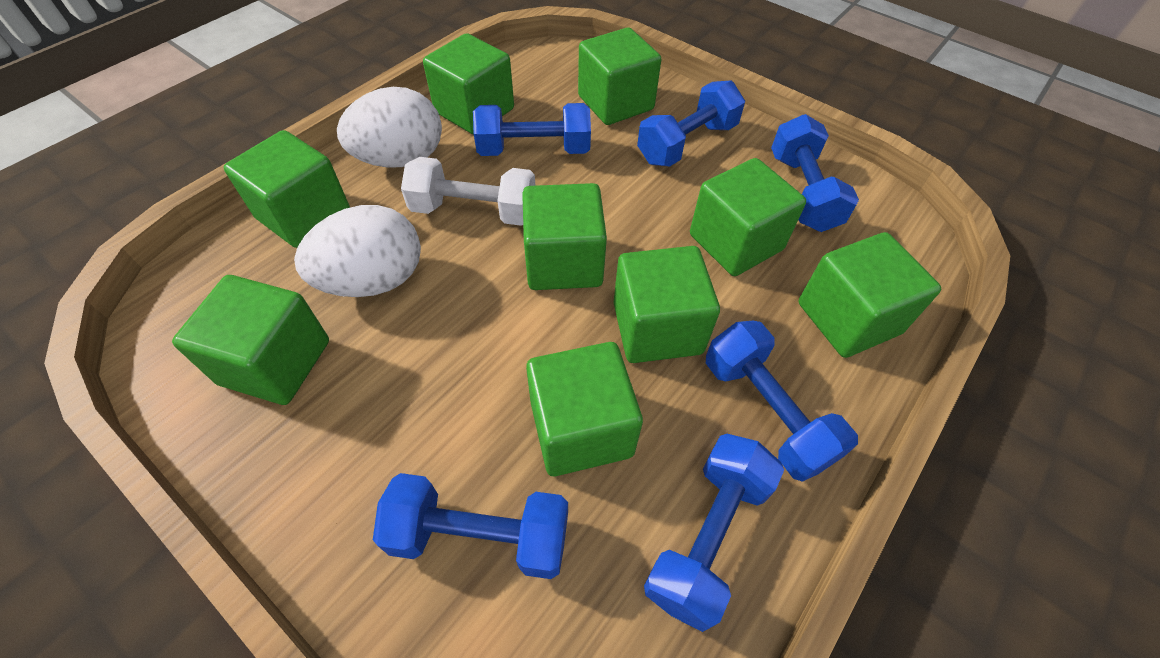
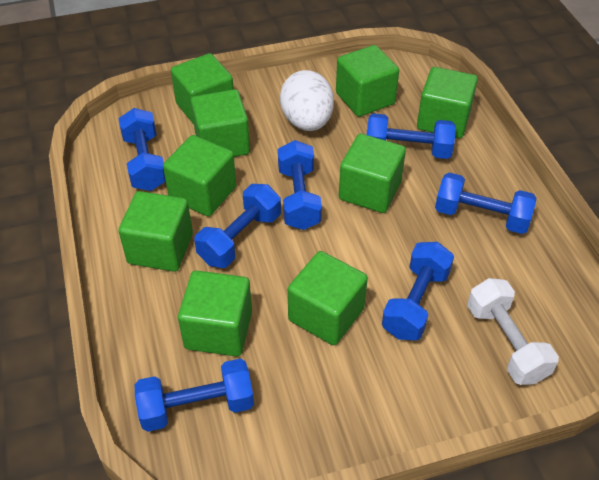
blue dumbbell: 6 -> 7
white egg: 2 -> 1

